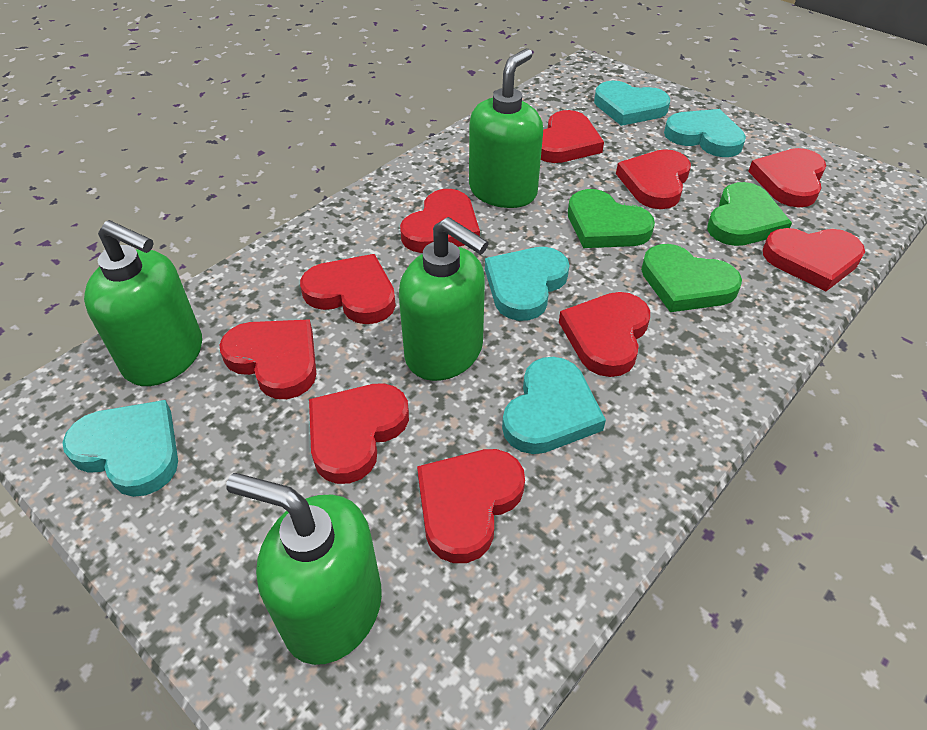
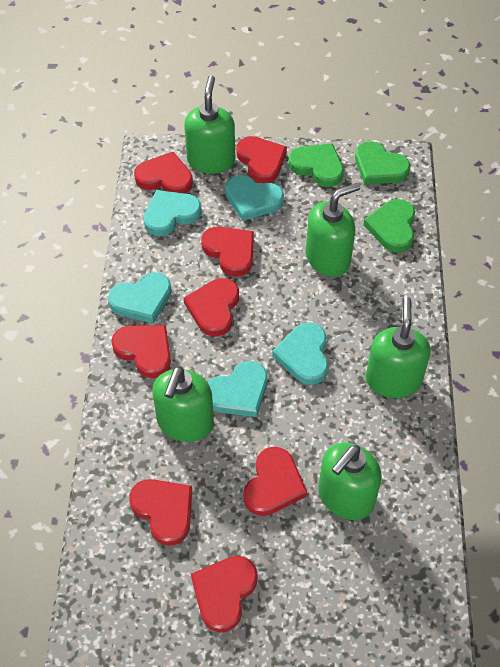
green soap dispenser: 4 -> 5
red heart: 10 -> 8

